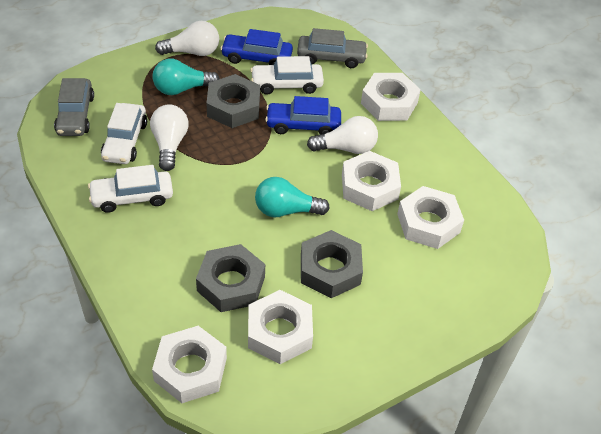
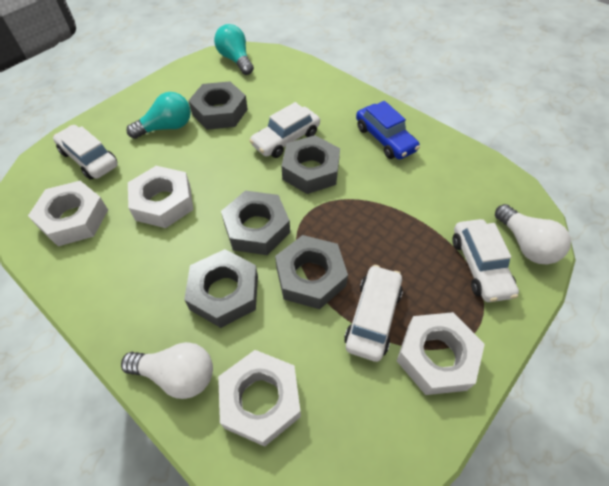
blue car: 2 -> 1
grey car: 2 -> 0
grey nut: 3 -> 5
white car: 3 -> 4
white light bulb: 3 -> 2
white nut: 5 -> 4

